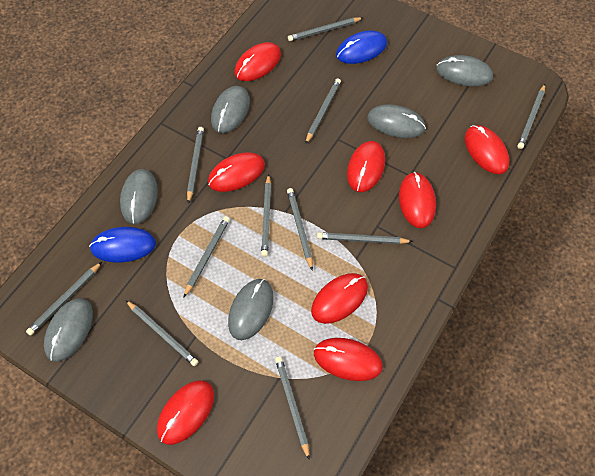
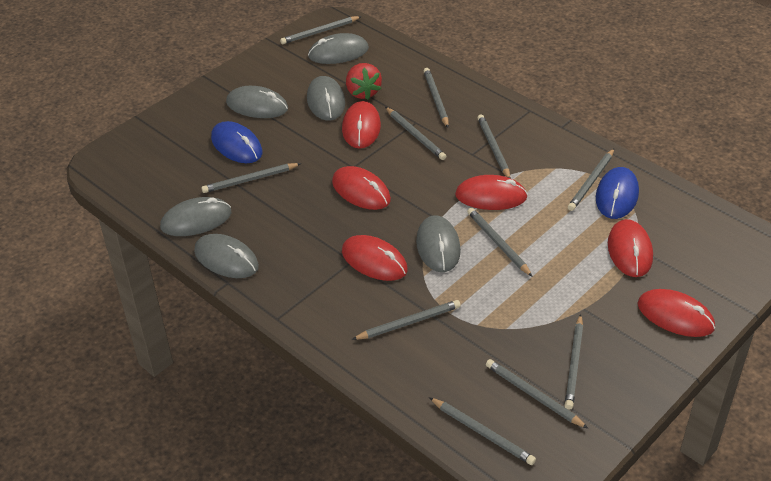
red mouse: 8 -> 6
red strawberry: 0 -> 1

